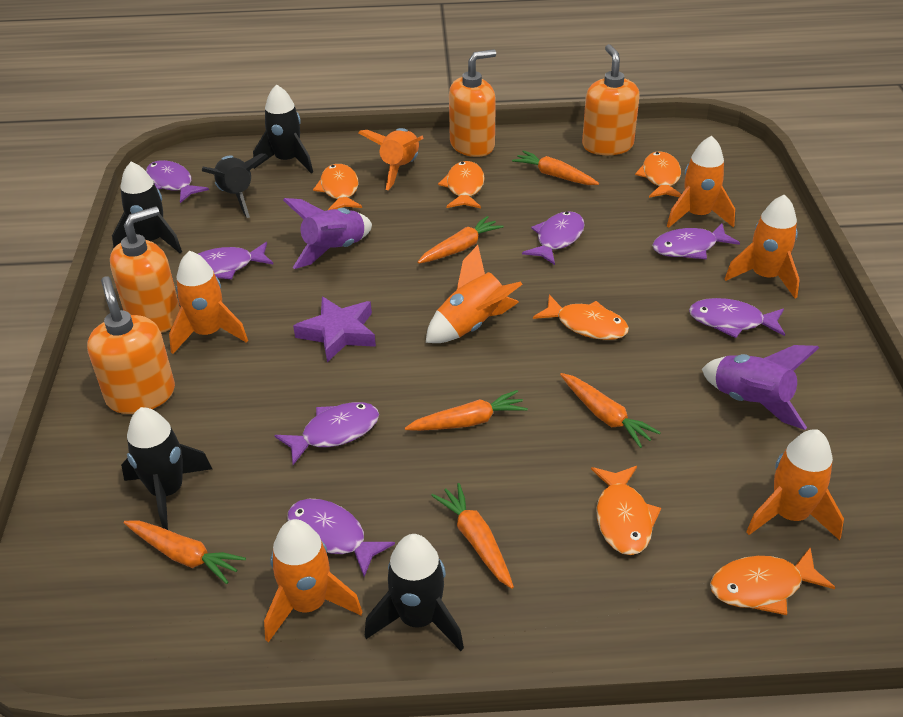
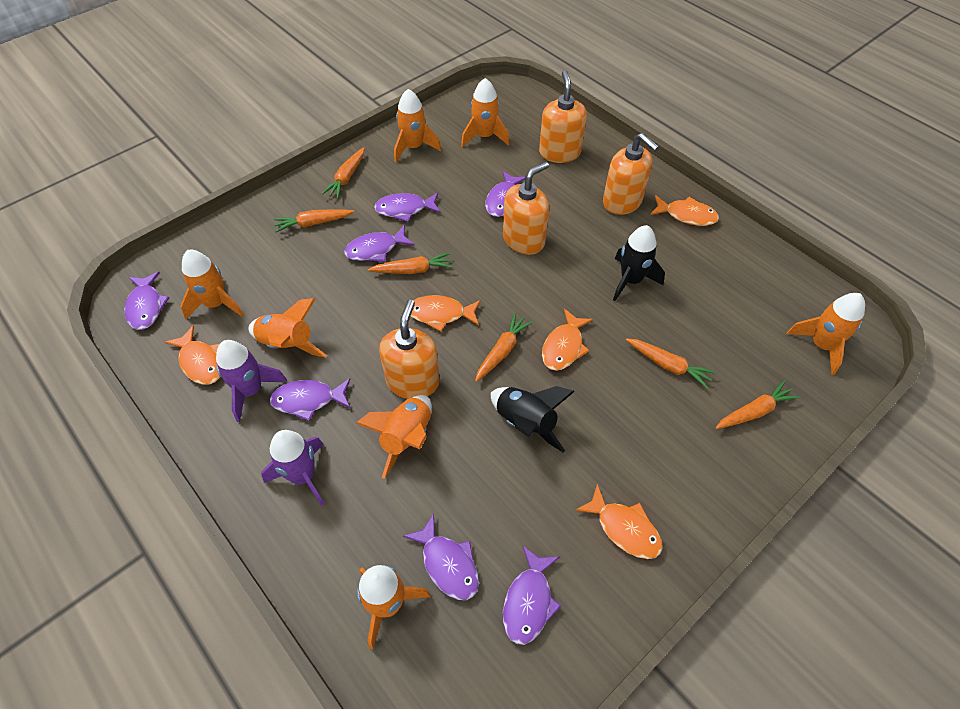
black rocket: 5 -> 2
orange fish: 6 -> 5
purple star: 1 -> 0

